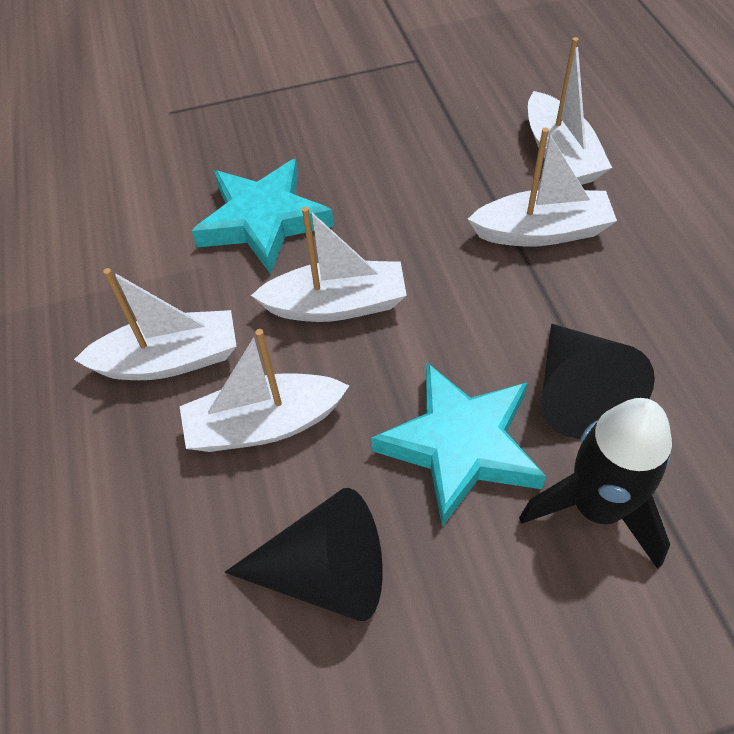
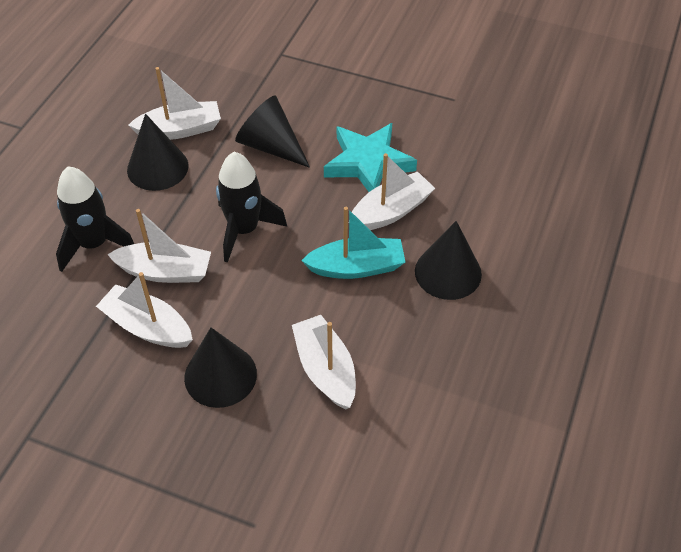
black cone: 2 -> 4
black rocket: 1 -> 2
turquoise boat: 0 -> 1
turquoise star: 2 -> 1

